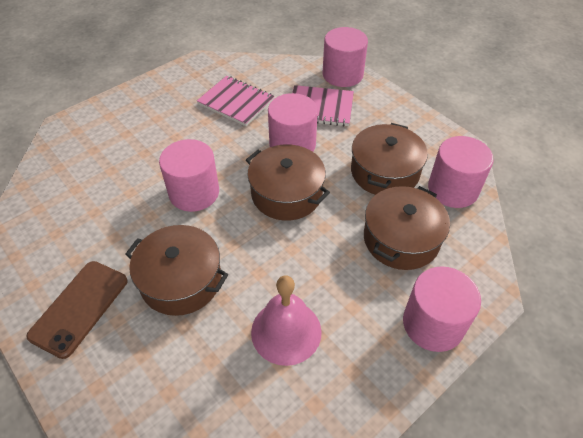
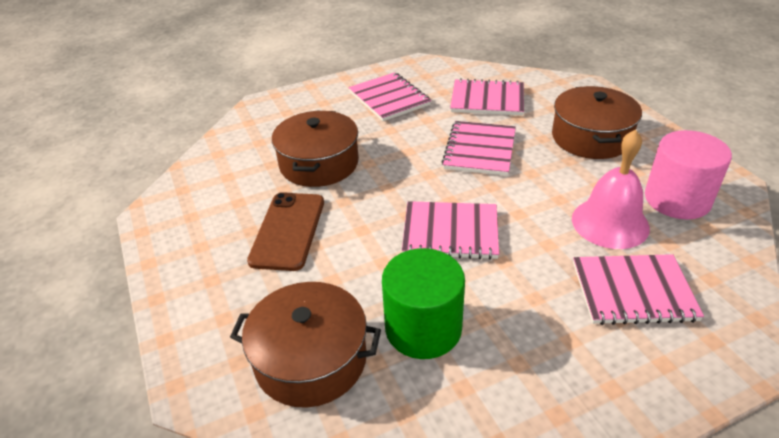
brown pot: 4 -> 3
green cylinder: 0 -> 1
pink cylinder: 5 -> 1
pink notebook: 2 -> 5

